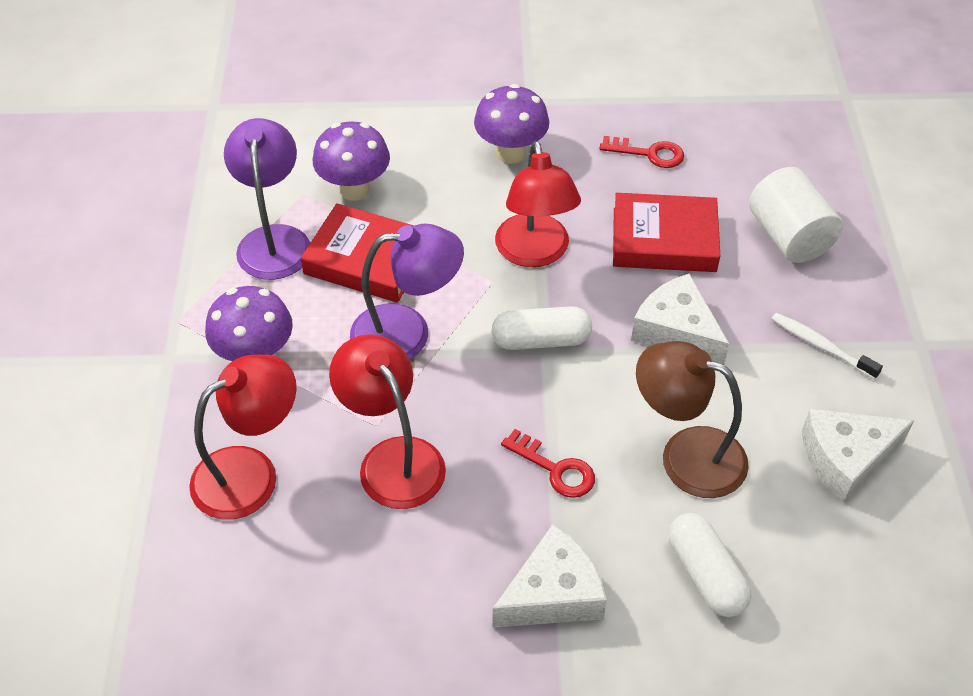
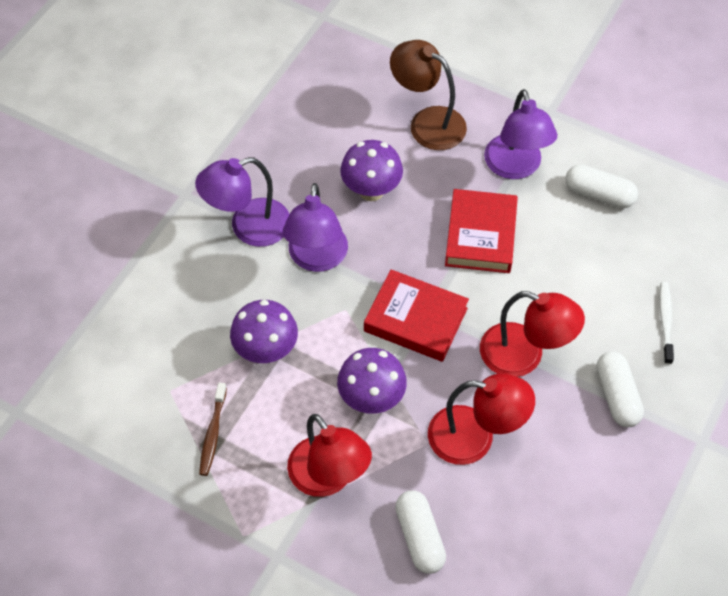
brown toothbrush: 0 -> 1
purple lamp: 2 -> 3
red key: 2 -> 0
white capsule: 2 -> 3
white cheese: 3 -> 0
white cylinder: 1 -> 0

